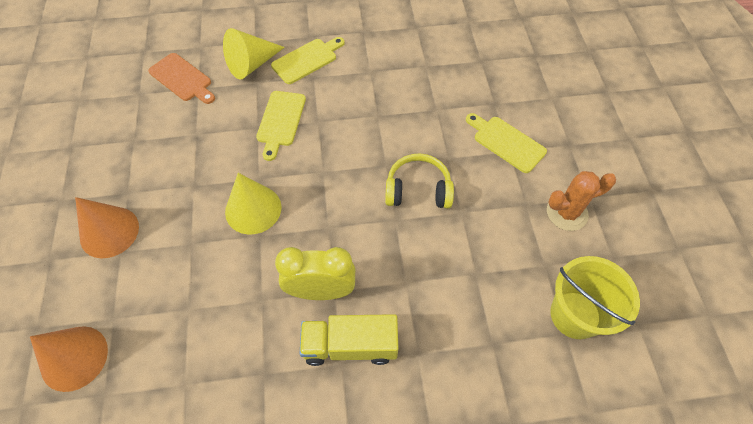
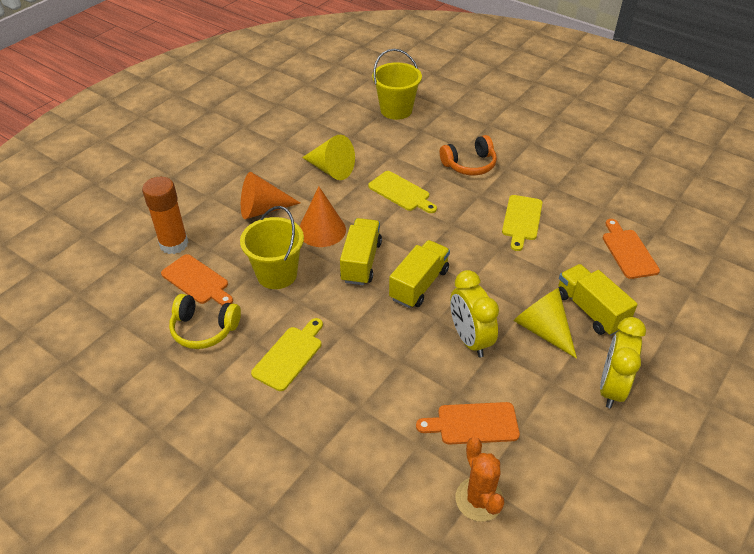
orange cutting board: 1 -> 3
orange glue stick: 0 -> 1
orange headphones: 0 -> 1
yellow bucket: 1 -> 2
yellow clock: 1 -> 2
yellow truck: 1 -> 3

